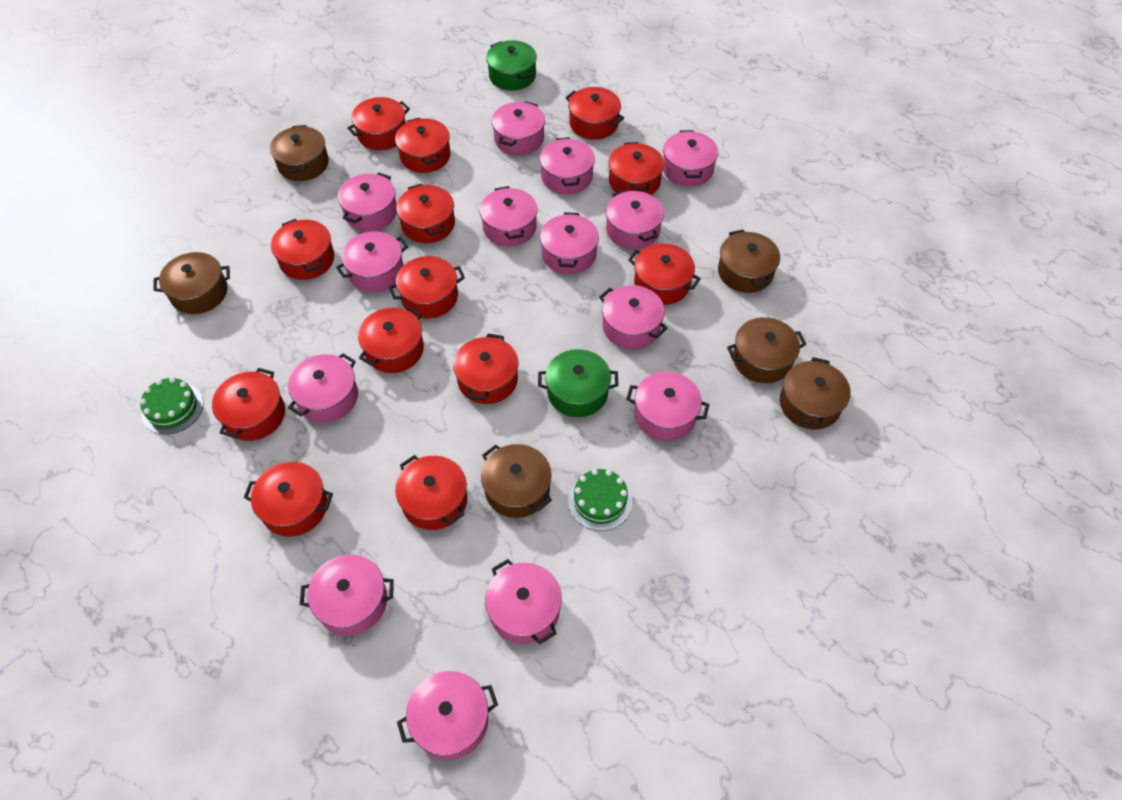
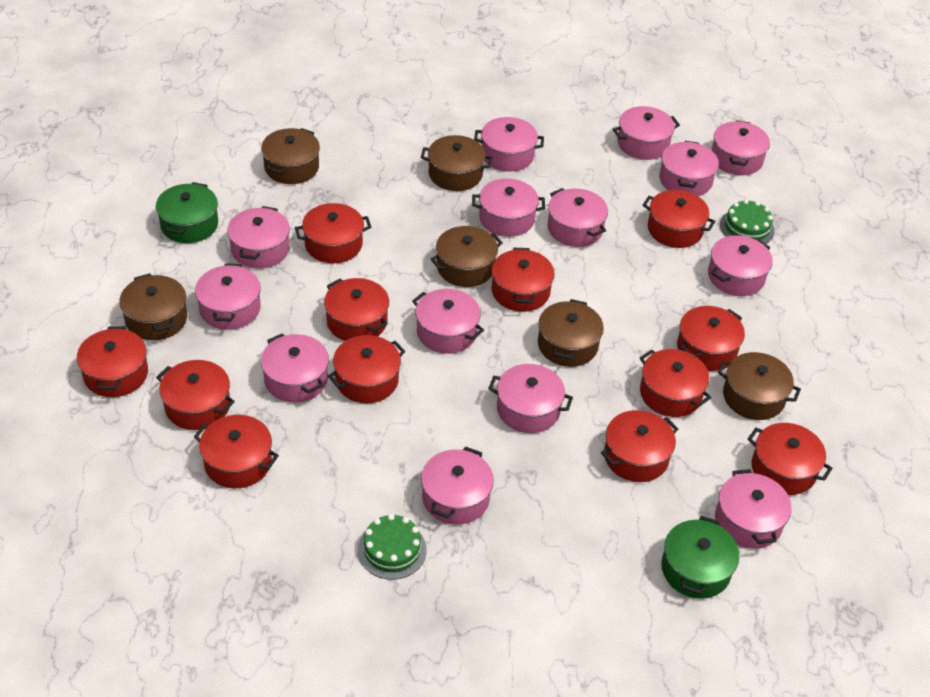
red pot: 13 -> 12

